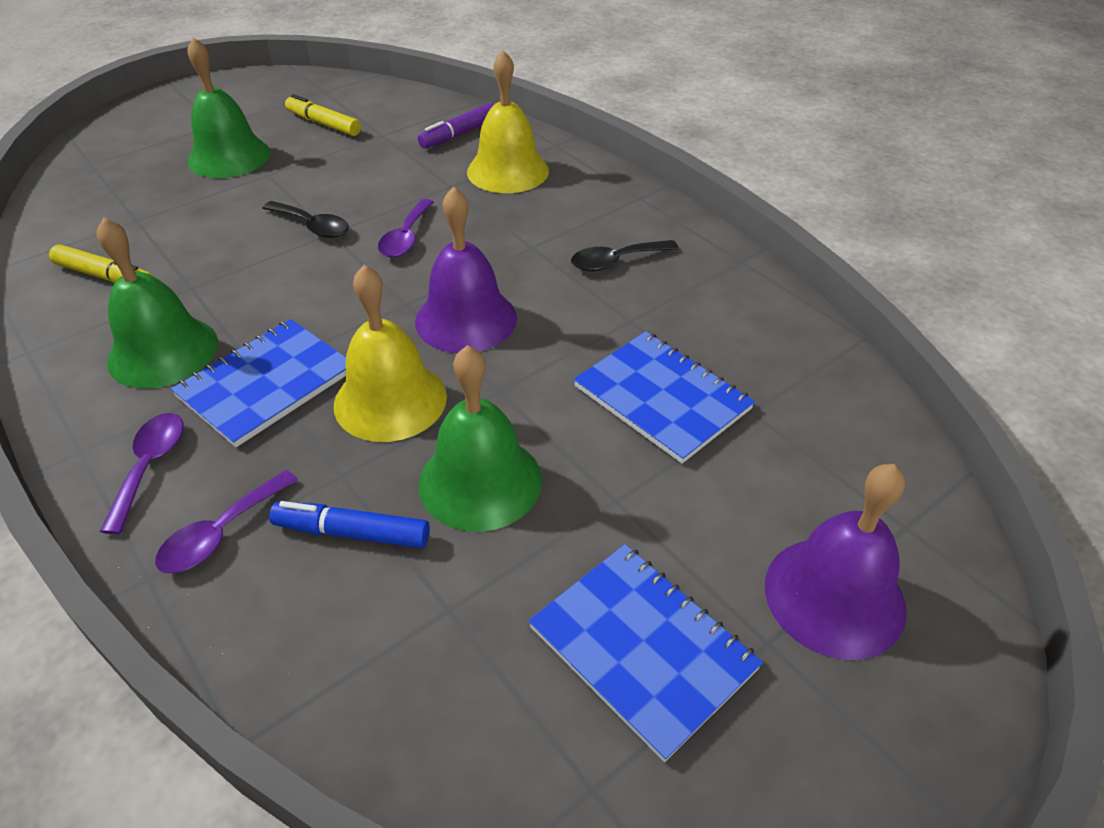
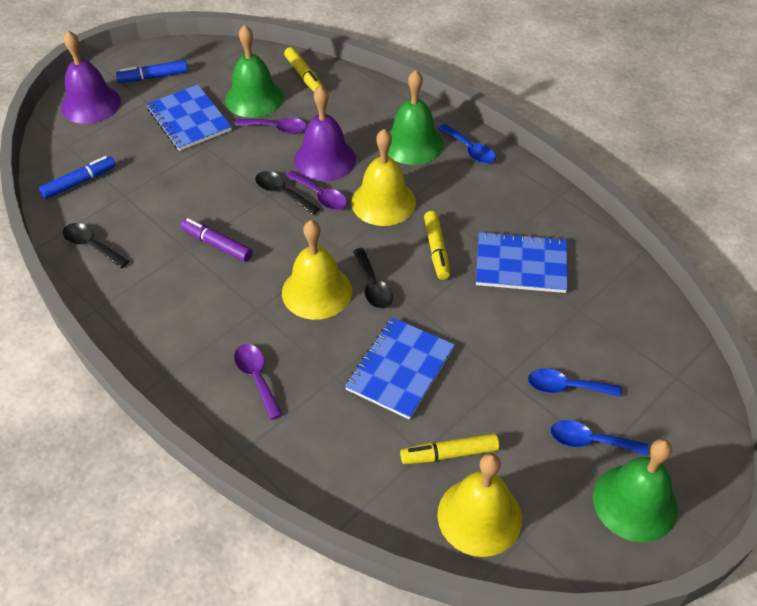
black spoon: 2 -> 3
blue marker: 1 -> 2
blue spoon: 0 -> 3
yellow bell: 2 -> 3
yellow marker: 2 -> 3

